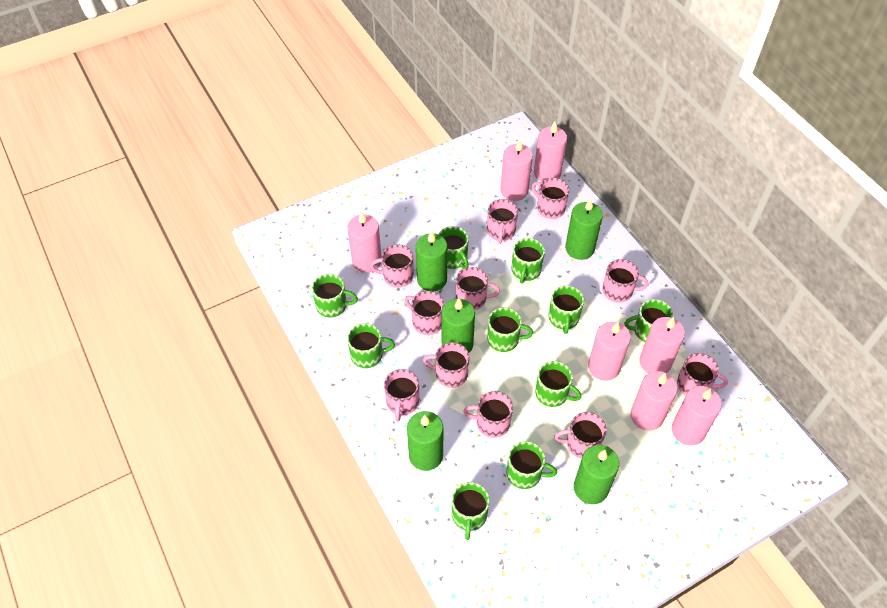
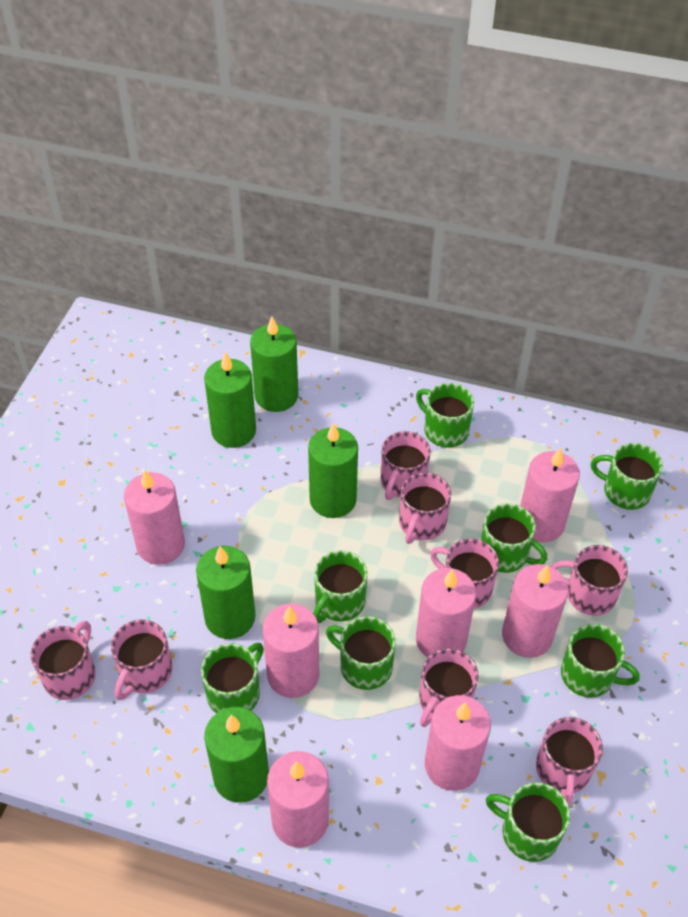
green mug: 10 -> 8
pink mug: 11 -> 8

